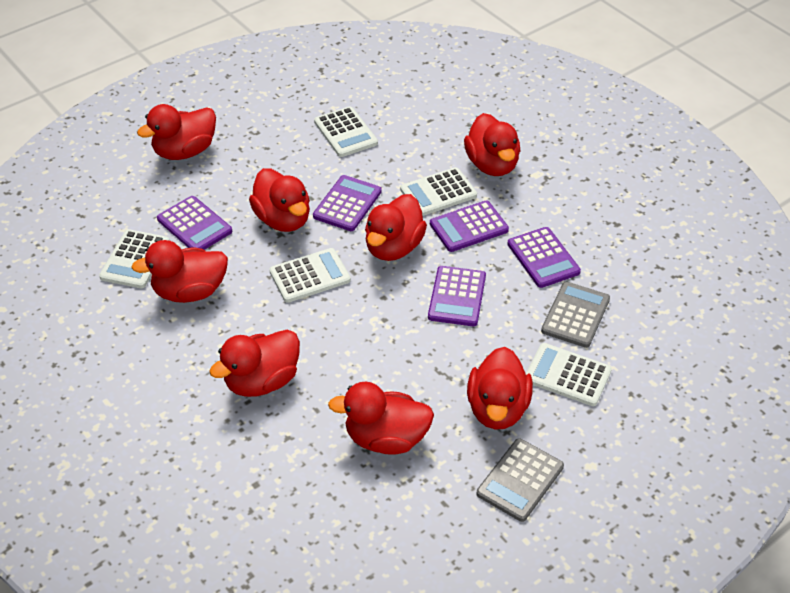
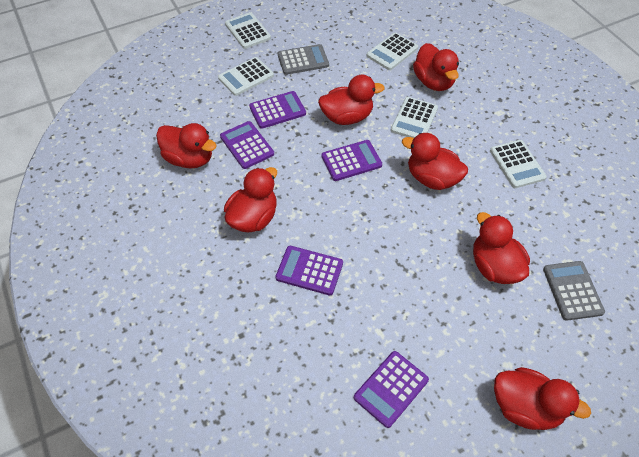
red duck: 8 -> 7

